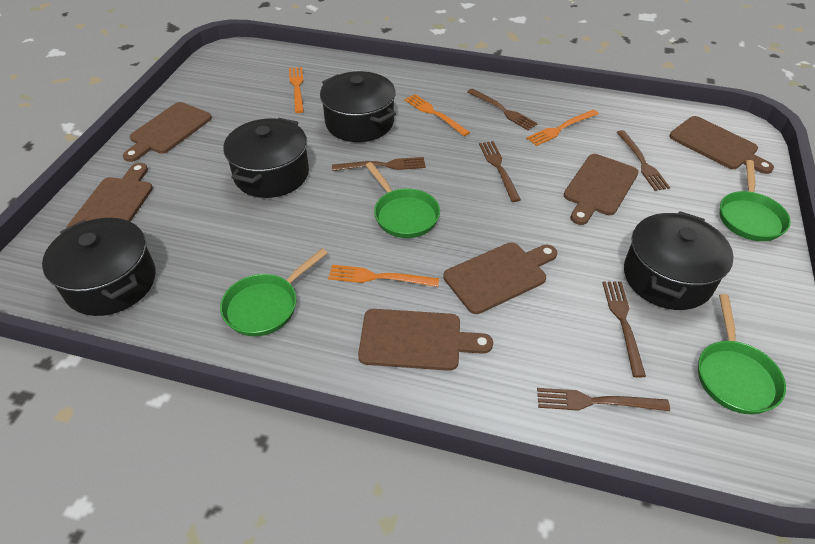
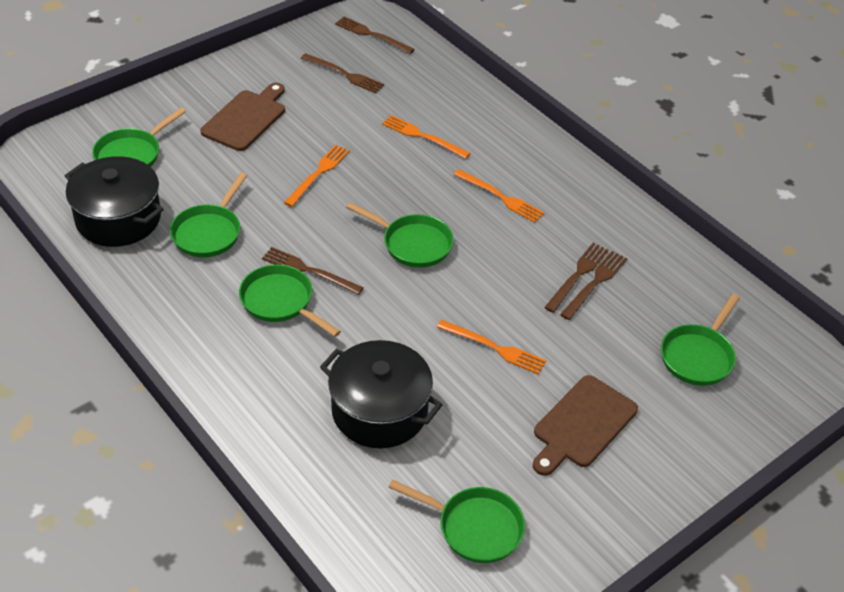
black pot: 4 -> 2
brown cutting board: 6 -> 2
brown fork: 6 -> 5
green pan: 4 -> 6

